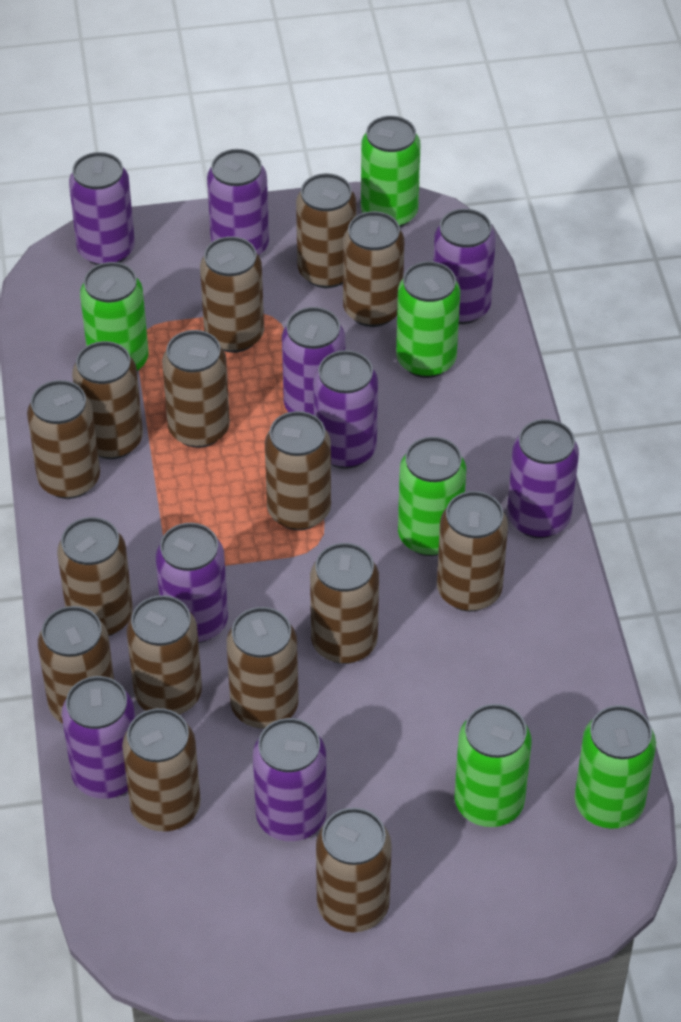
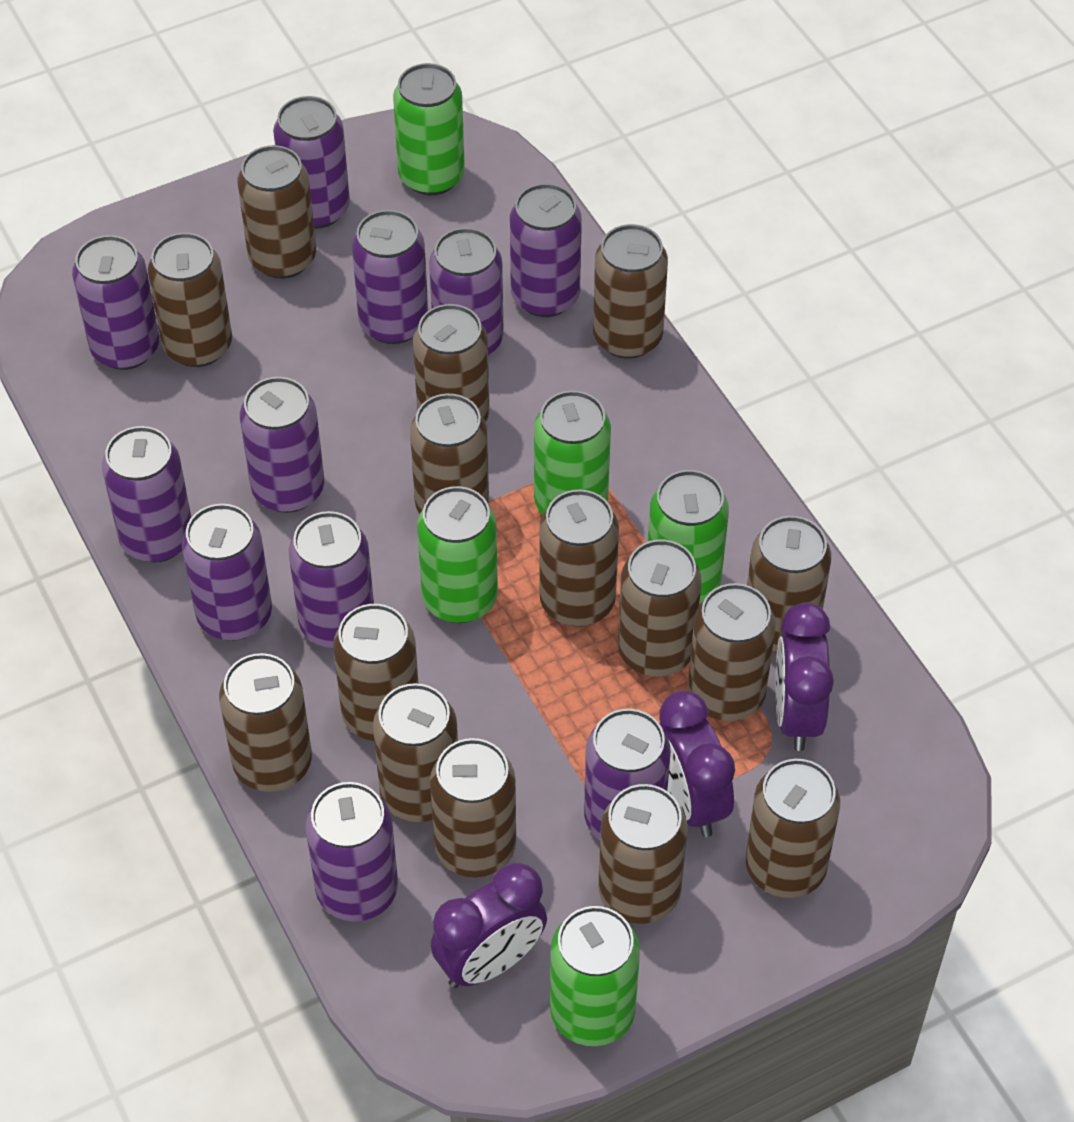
green can: 6 -> 5
purple can: 9 -> 11
purple clock: 0 -> 3

